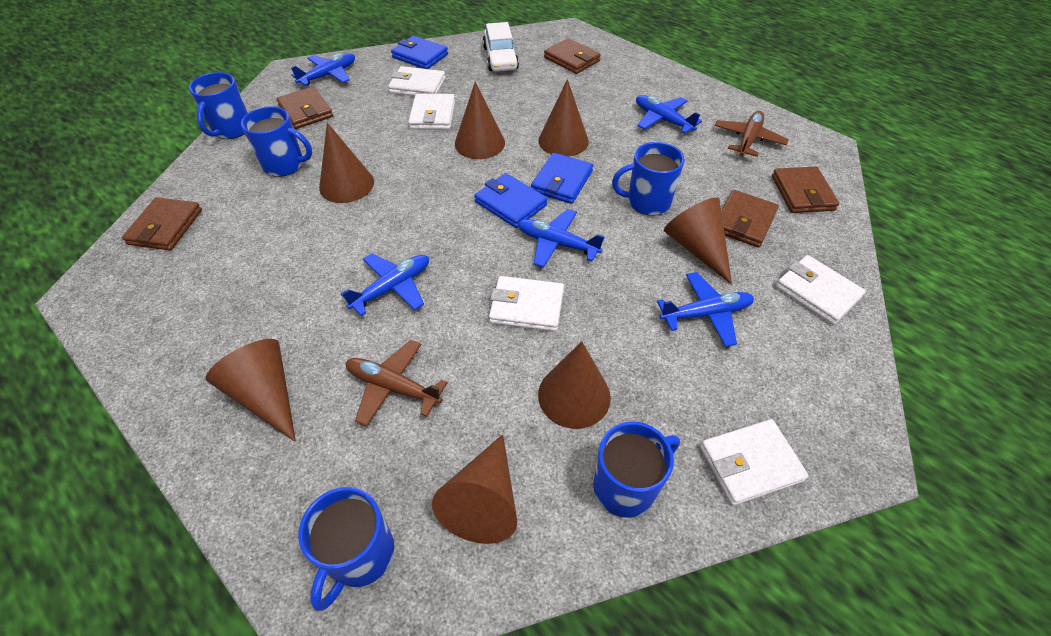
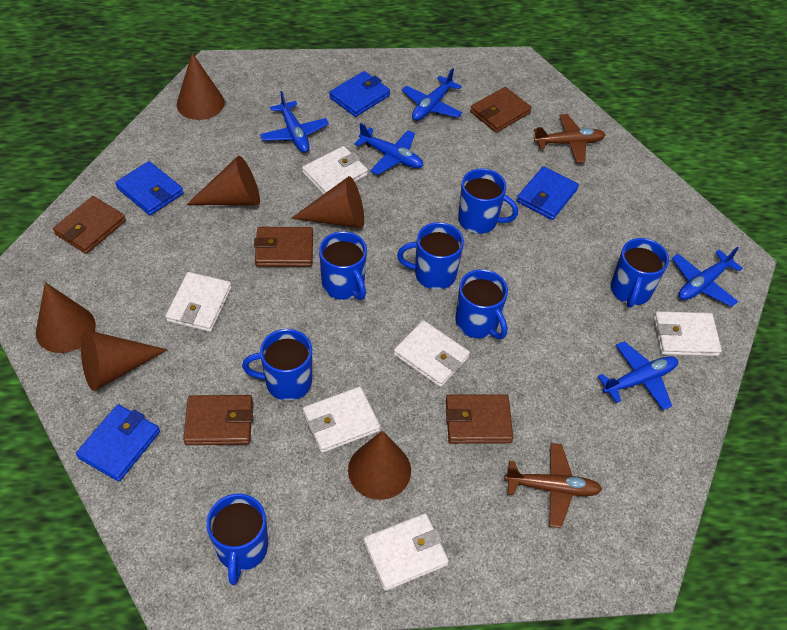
blue mug: 5 -> 7
blue wallet: 3 -> 4
brown cone: 7 -> 6
white car: 1 -> 0
white wallet: 5 -> 6

